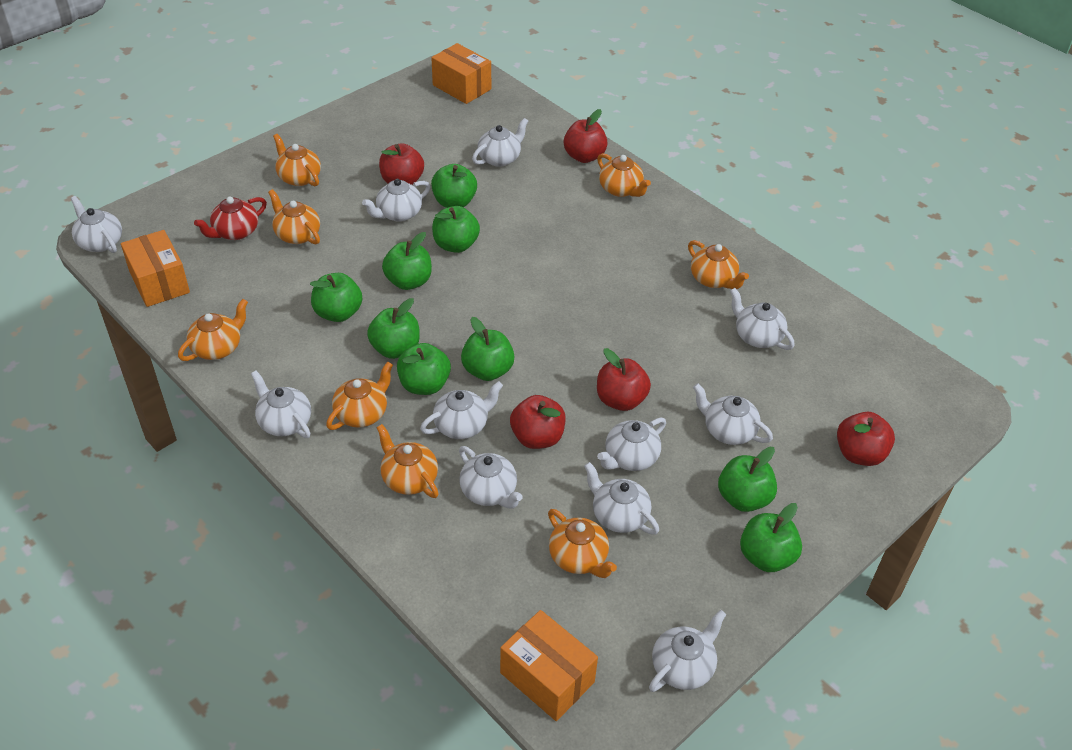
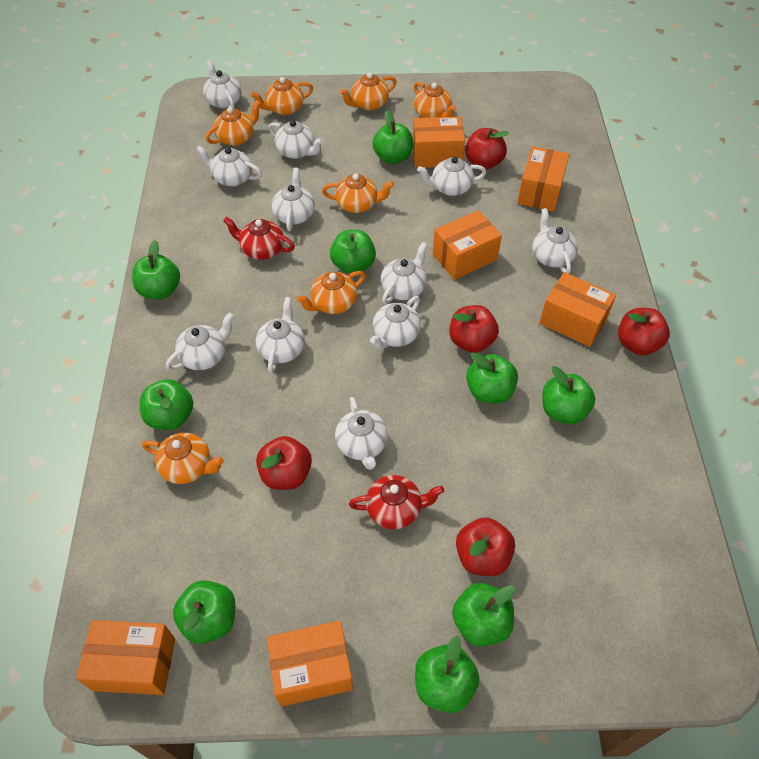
orange box: 3 -> 6
orange teapot: 8 -> 7
red teapot: 1 -> 2

